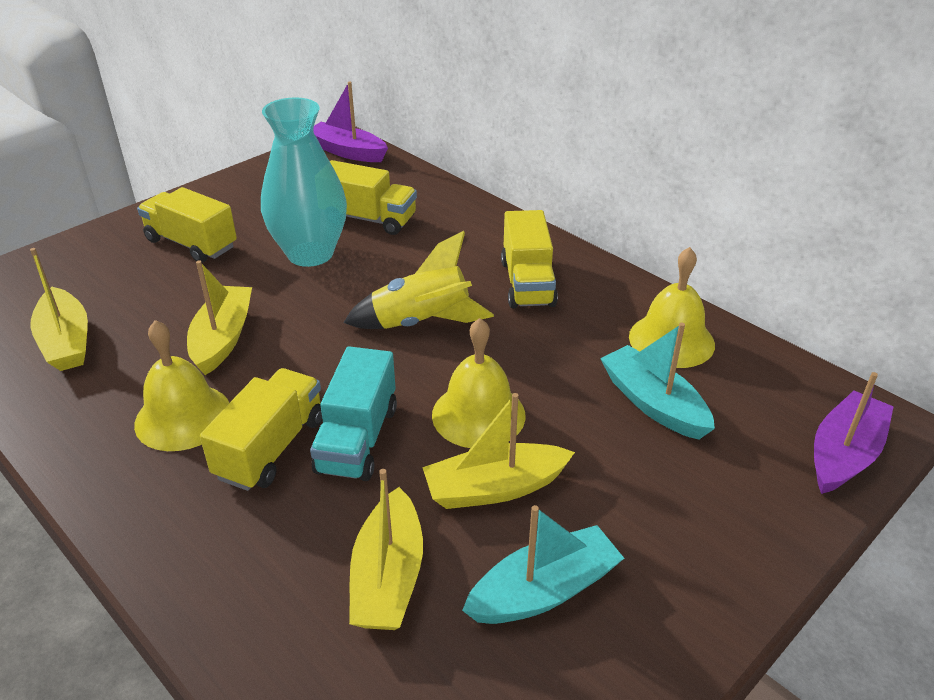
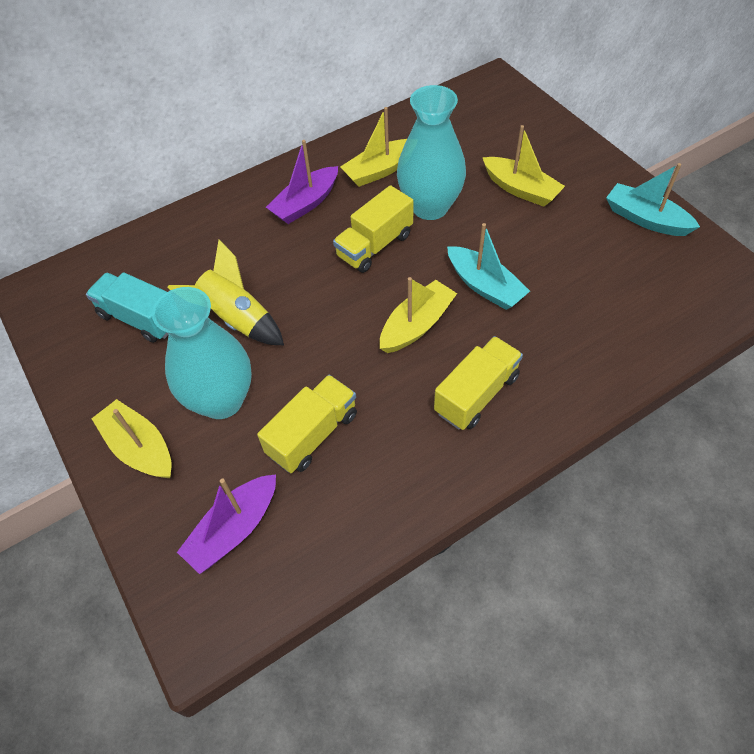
turquoise vase: 1 -> 2
yellow bell: 3 -> 0
yellow truck: 4 -> 3

